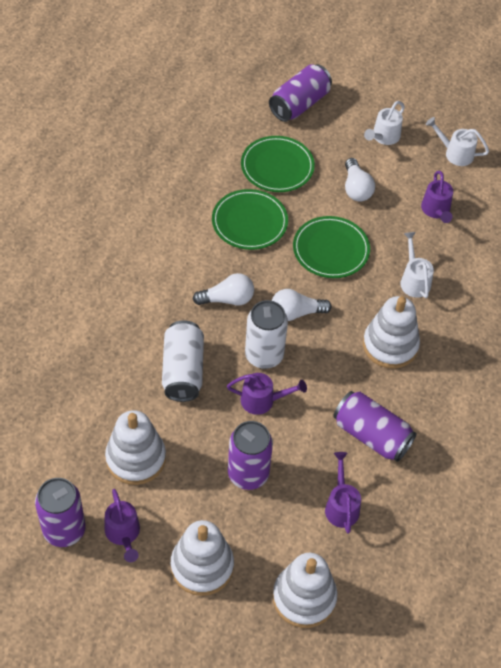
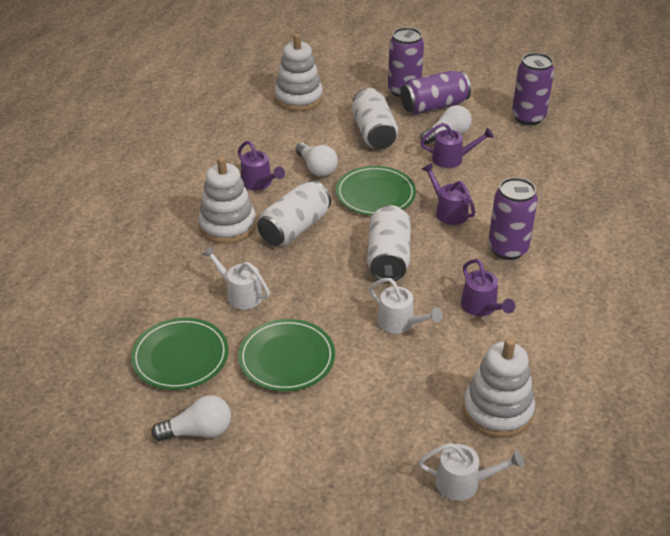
white can: 2 -> 3
white stacking toy: 4 -> 3

